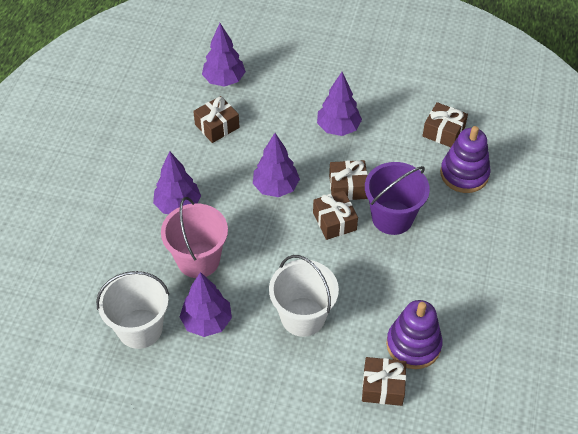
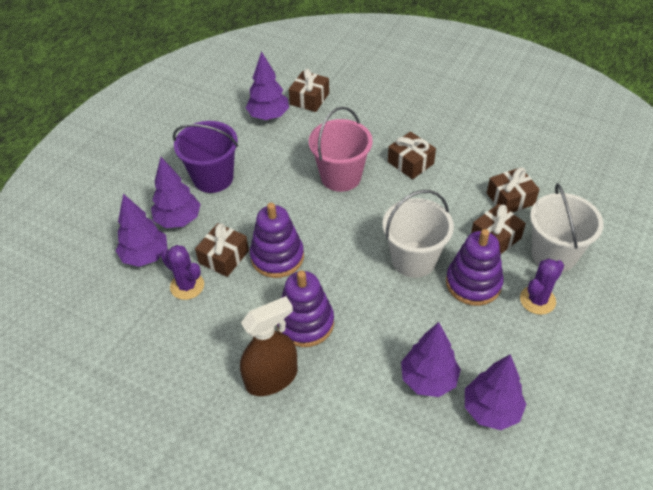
brown spray bottle: 0 -> 1
purple cactus: 0 -> 2
purple stacking toy: 2 -> 3

